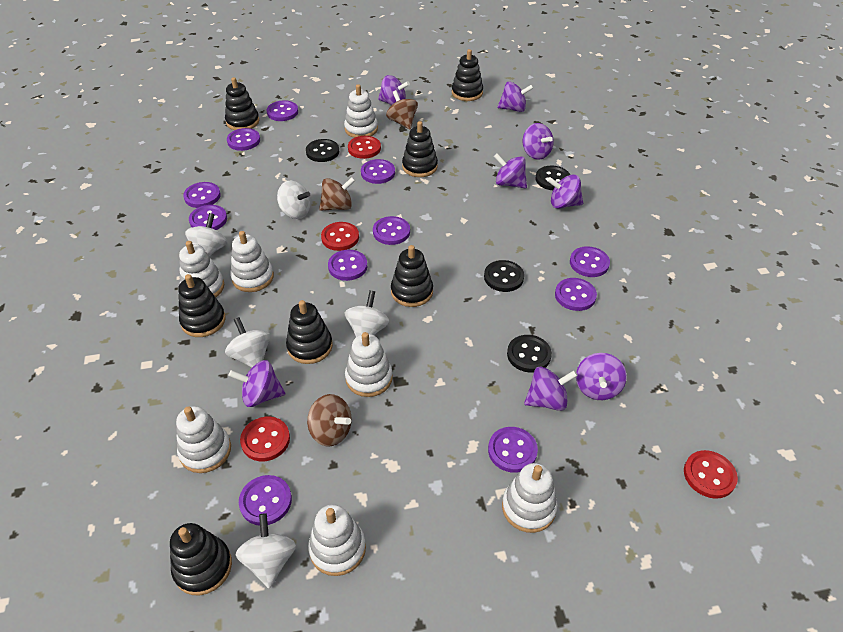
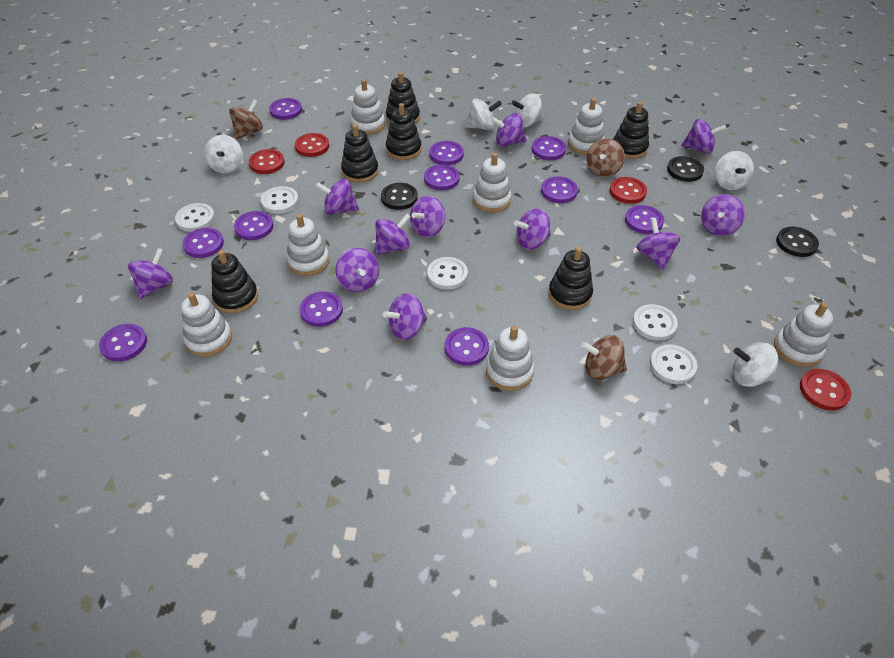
black button: 4 -> 3
black stacking toy: 7 -> 6
purple spinning top: 8 -> 11
white button: 0 -> 5

